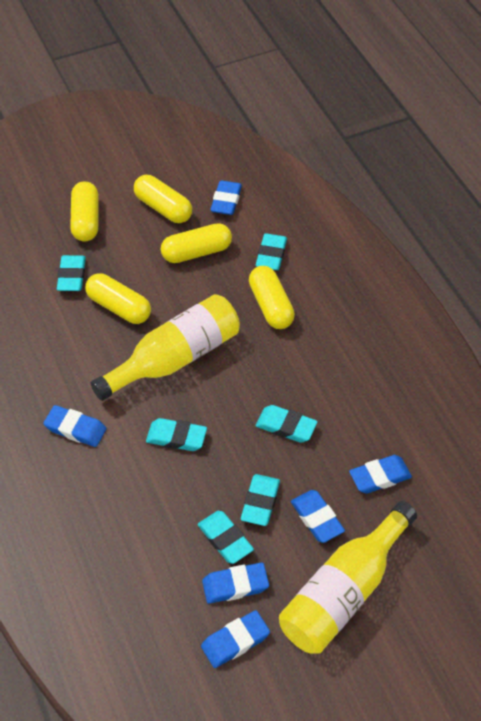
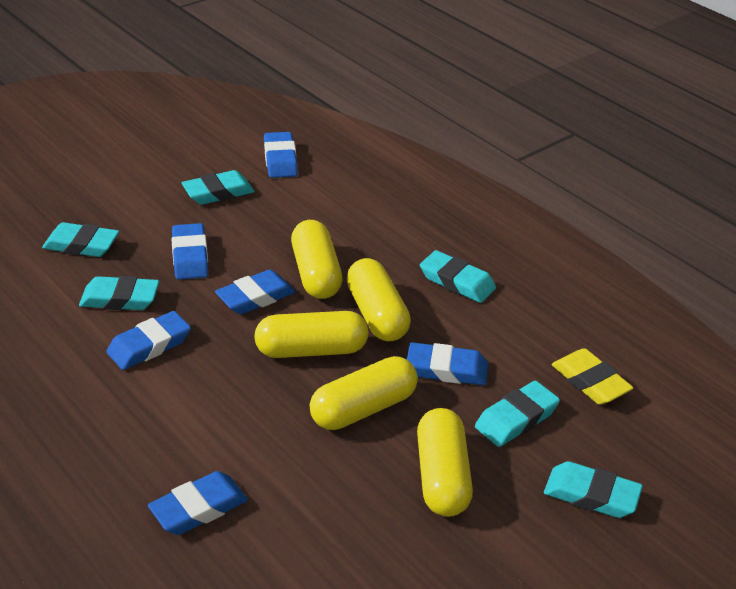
yellow bottle: 2 -> 0
yellow eraser: 0 -> 1

